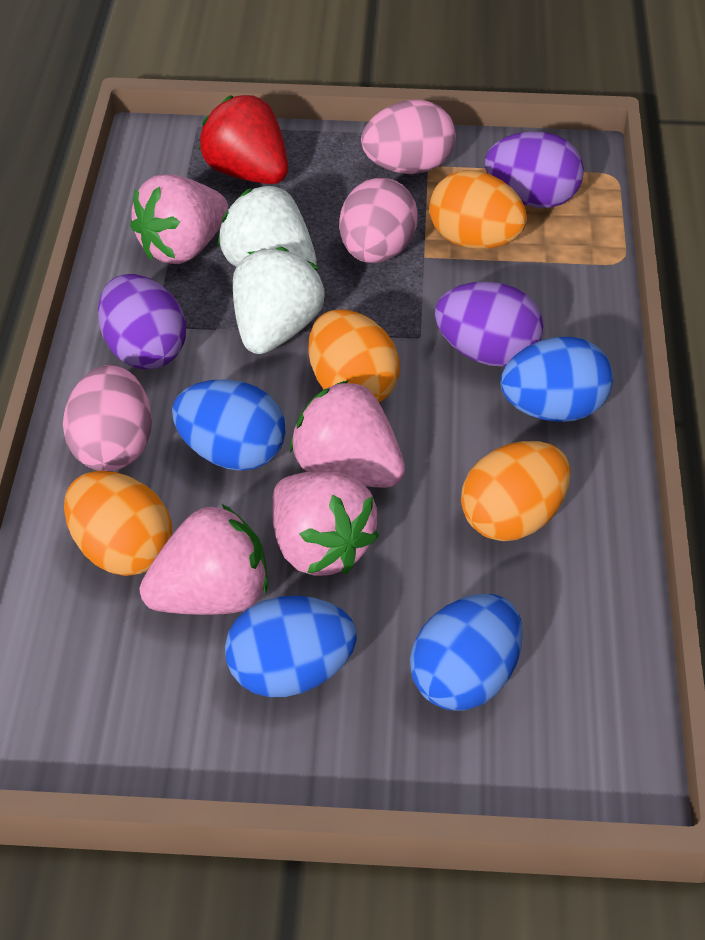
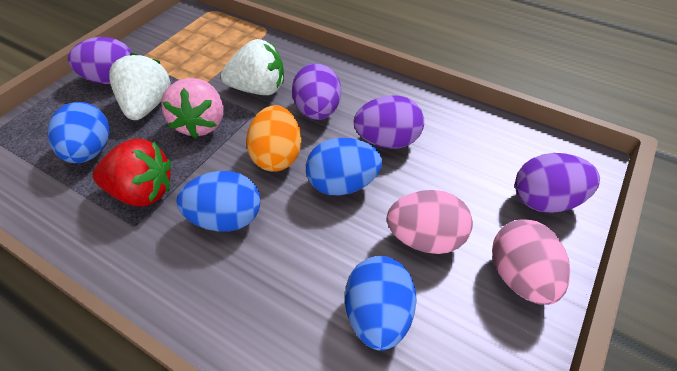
orange egg: 4 -> 1
pink egg: 3 -> 2
pink strawberry: 4 -> 1
purple egg: 3 -> 4

